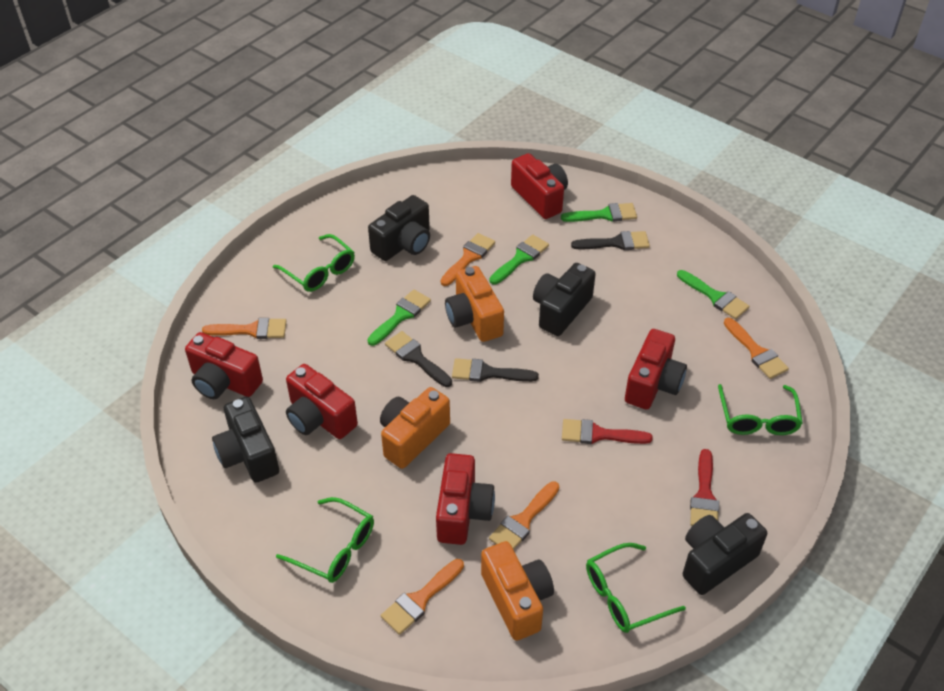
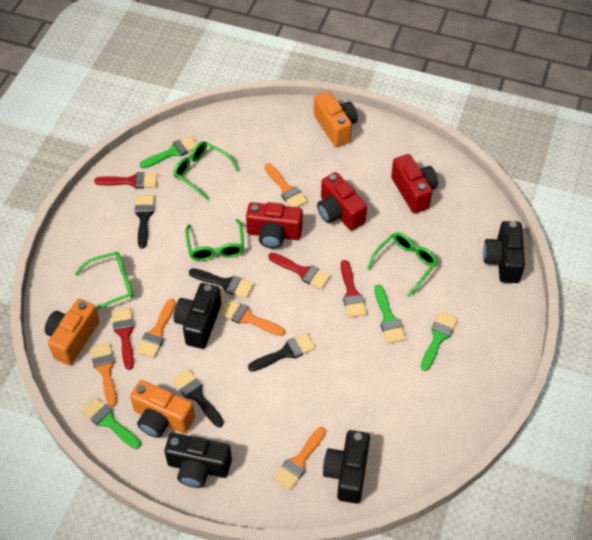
black brush: 3 -> 4
red brush: 2 -> 4
red camera: 5 -> 3

